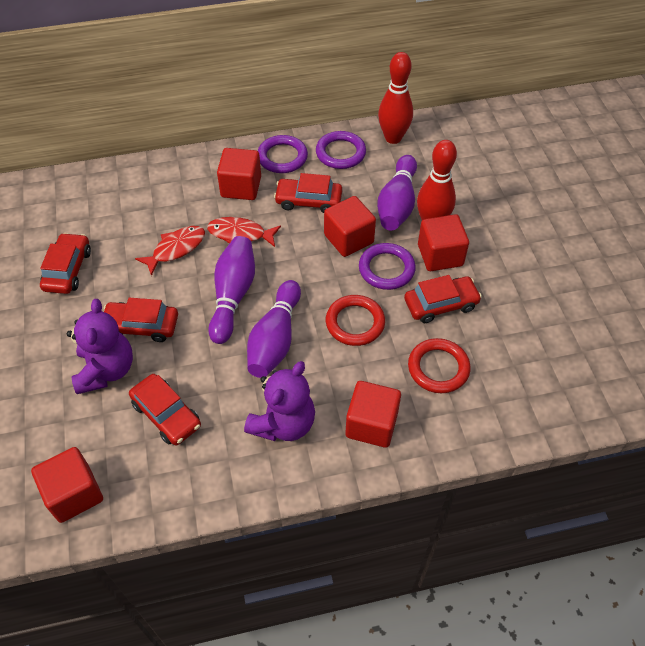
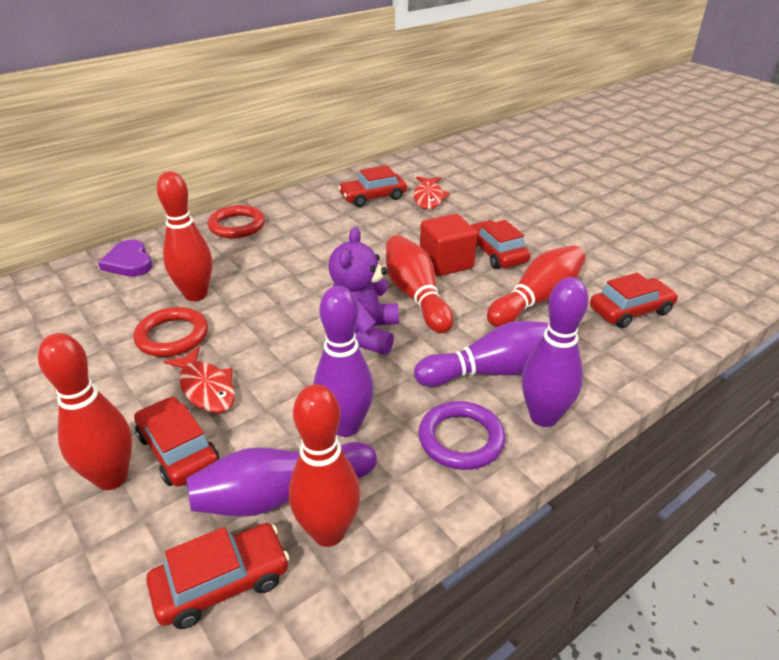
purple bowling pin: 3 -> 4
purple heart: 0 -> 1
purple ring: 3 -> 1
purple teddy bear: 2 -> 1
red bowling pin: 2 -> 5
red cube: 5 -> 1

